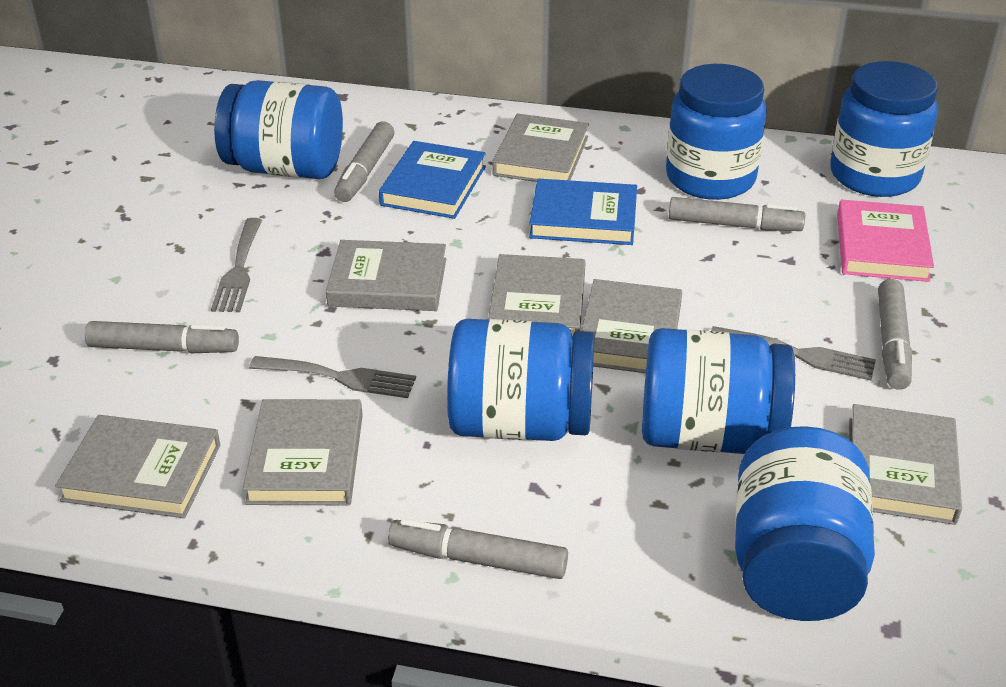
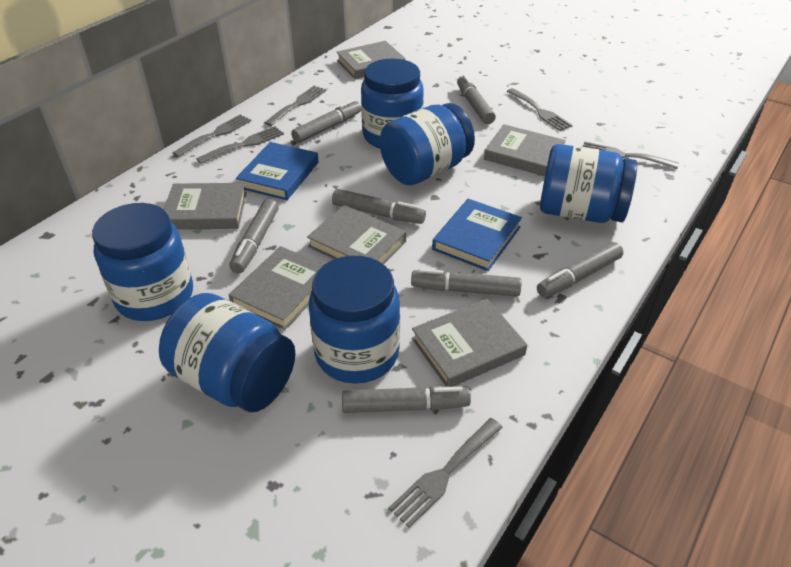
grey book: 7 -> 6
grey fork: 3 -> 6
grey marker: 5 -> 7
pink book: 1 -> 0

